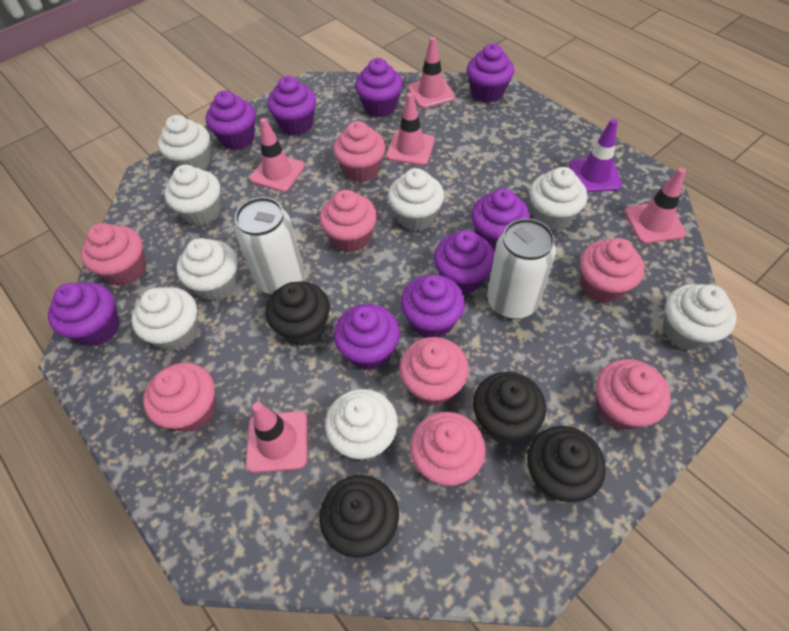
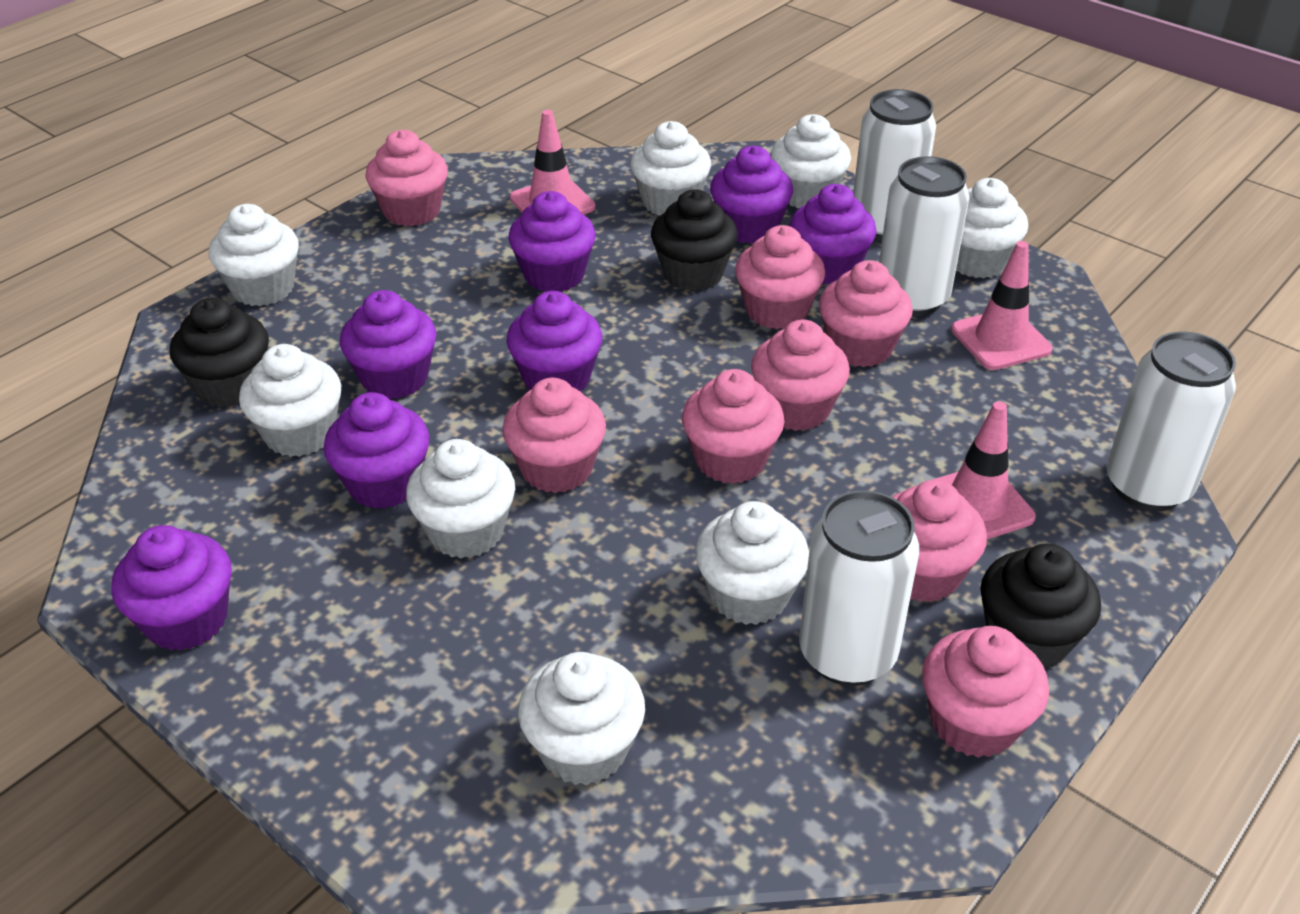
black cupcake: 4 -> 3
pink traffic cone: 5 -> 3
purple cupcake: 9 -> 7
purple traffic cone: 1 -> 0
white can: 2 -> 4

